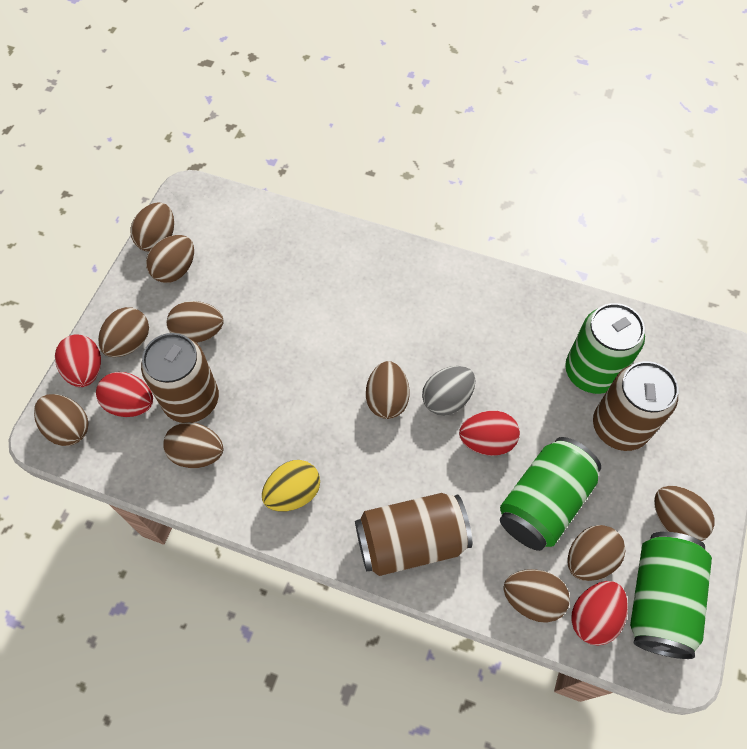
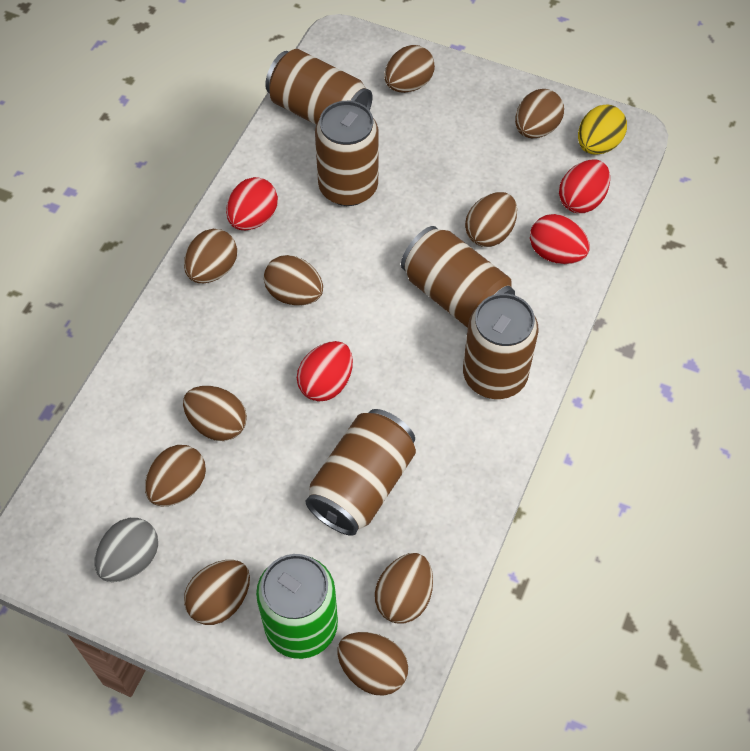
brown can: 3 -> 5
green can: 3 -> 1

